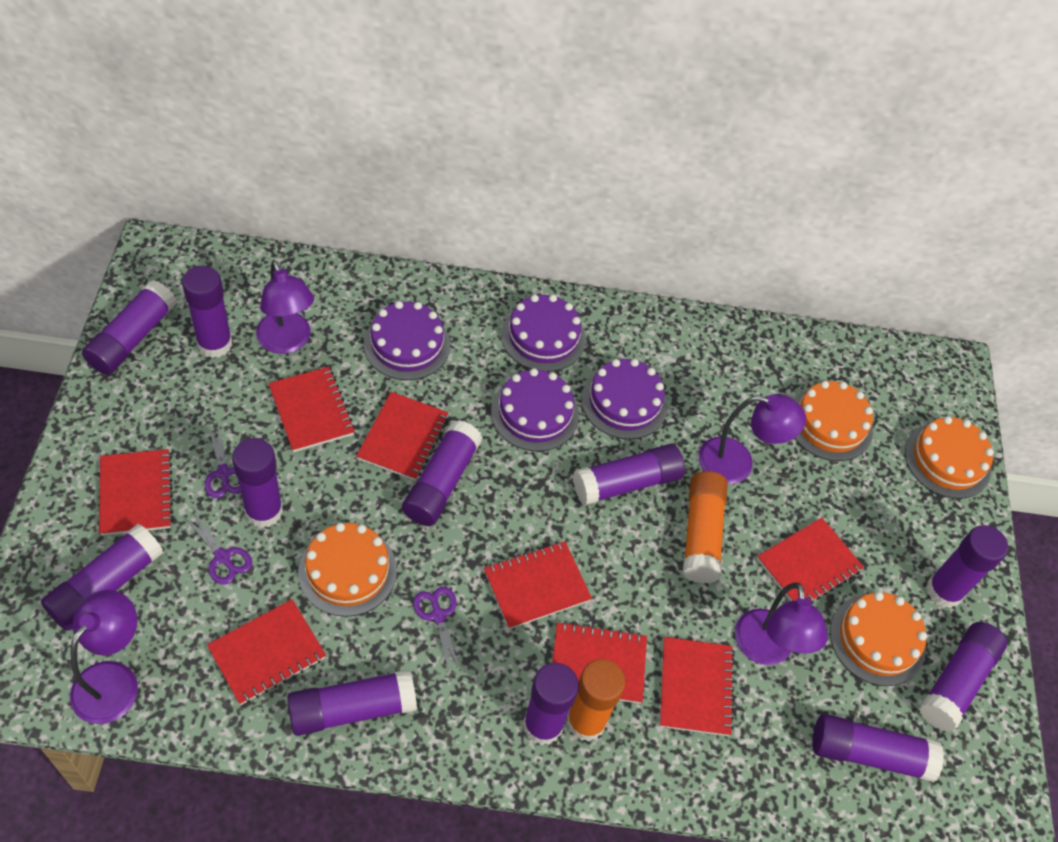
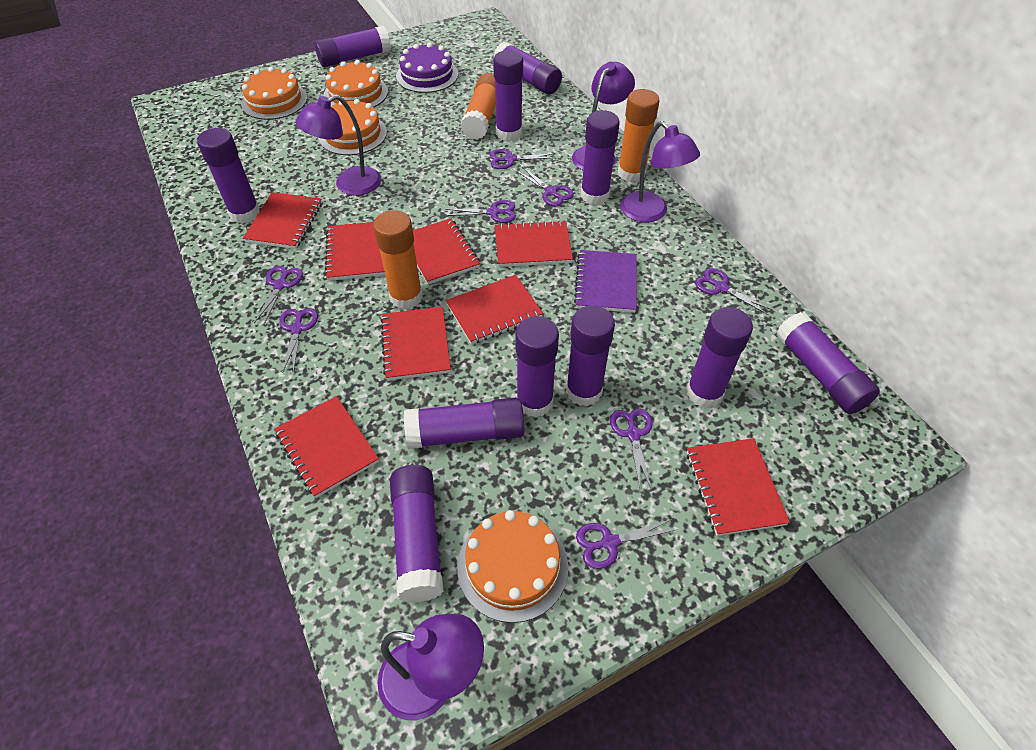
orange glue stick: 2 -> 3
purple cake: 4 -> 1
purple notebook: 0 -> 1
purple scissors: 3 -> 8

